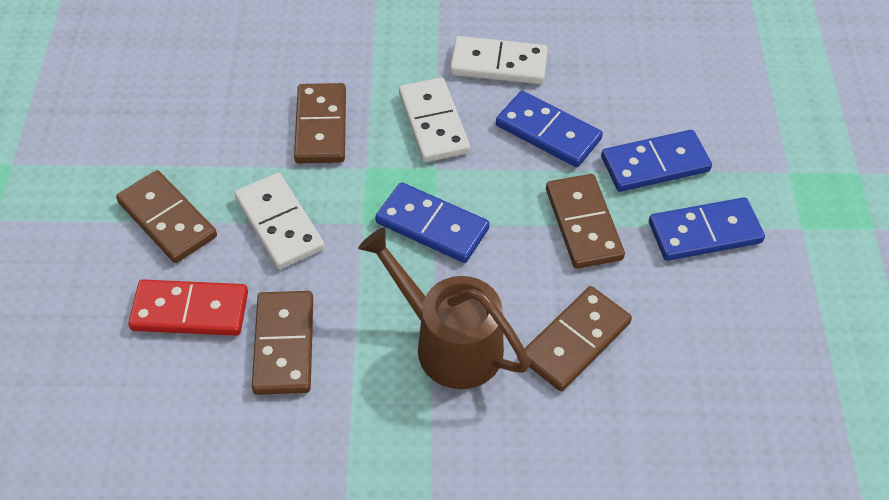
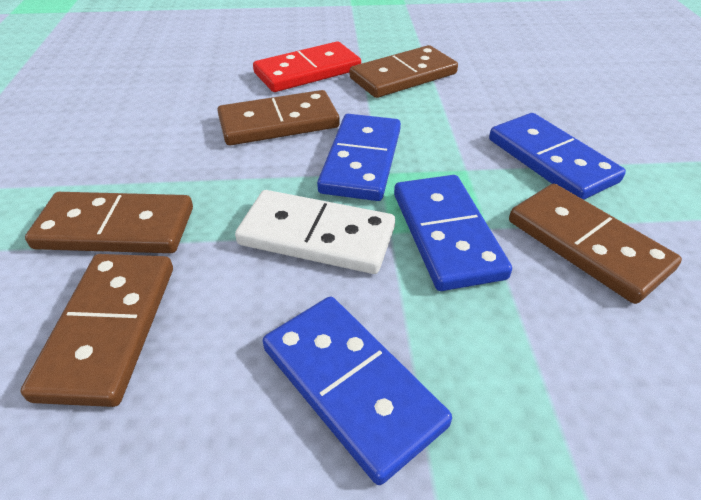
brown watering can: 1 -> 0
white domino: 3 -> 1

